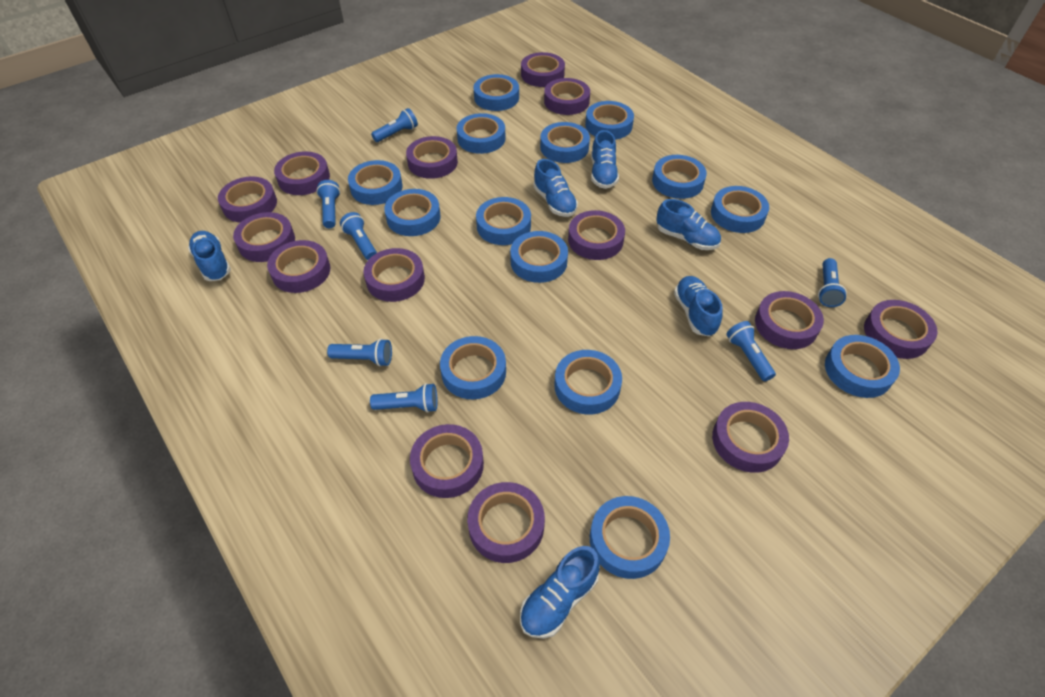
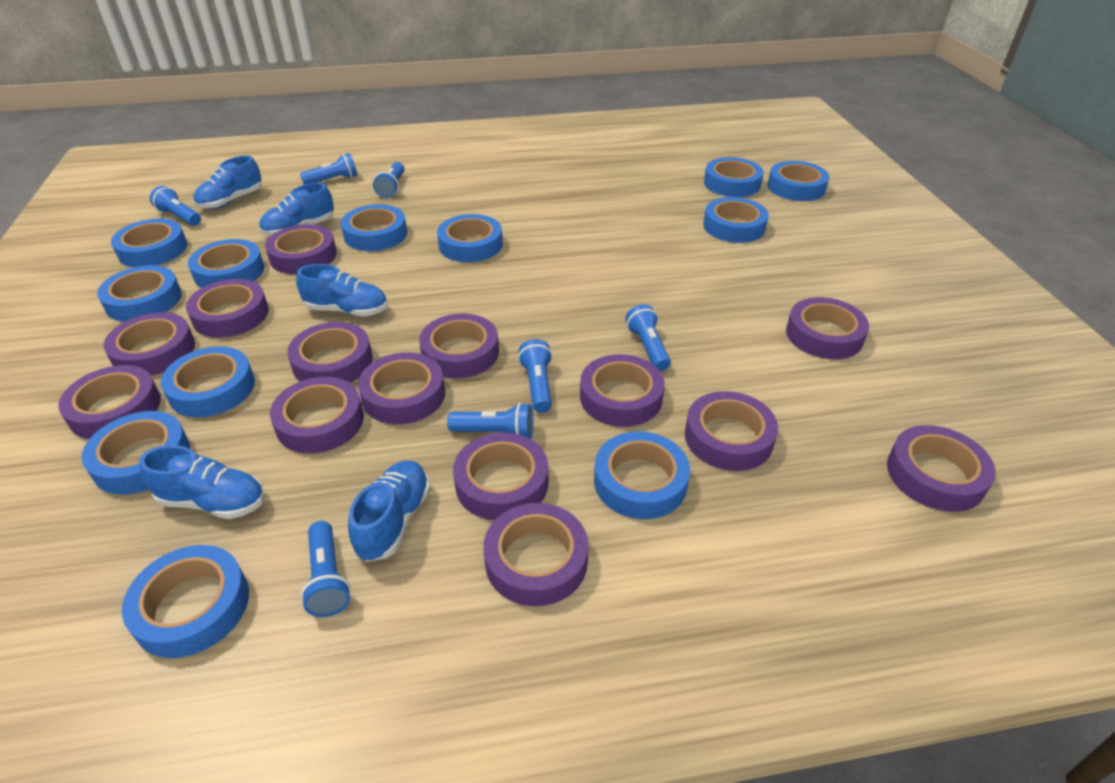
blue shoe: 6 -> 5
blue tape: 14 -> 12

